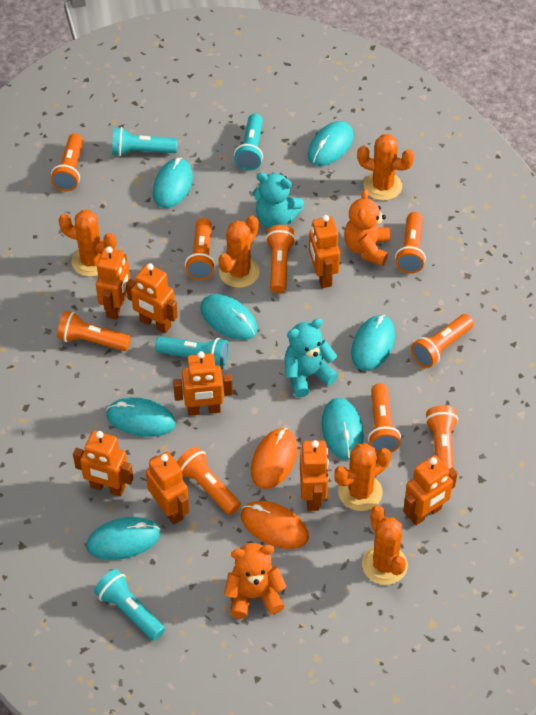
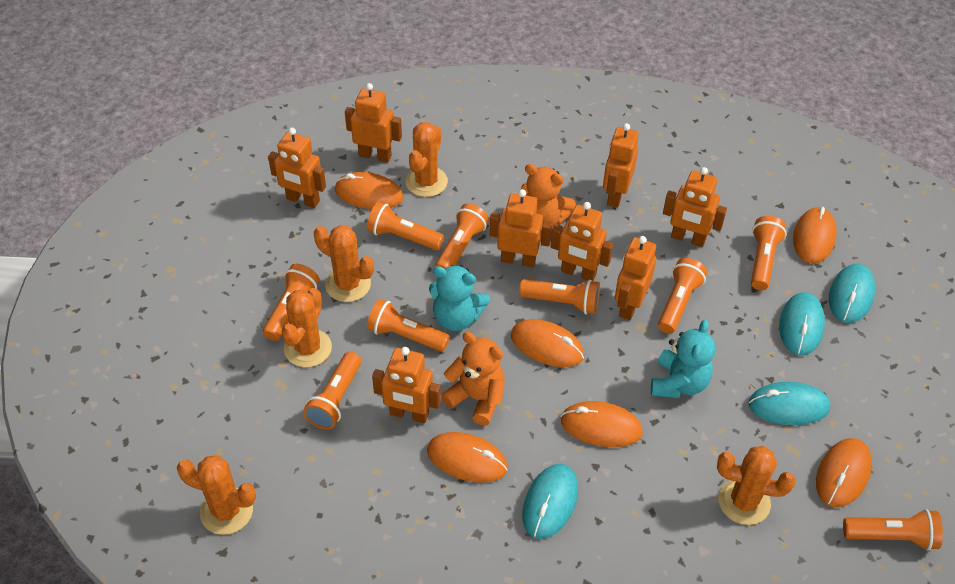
orange mouse: 2 -> 6
turquoise flashlight: 4 -> 0
turquoise mouse: 7 -> 4

